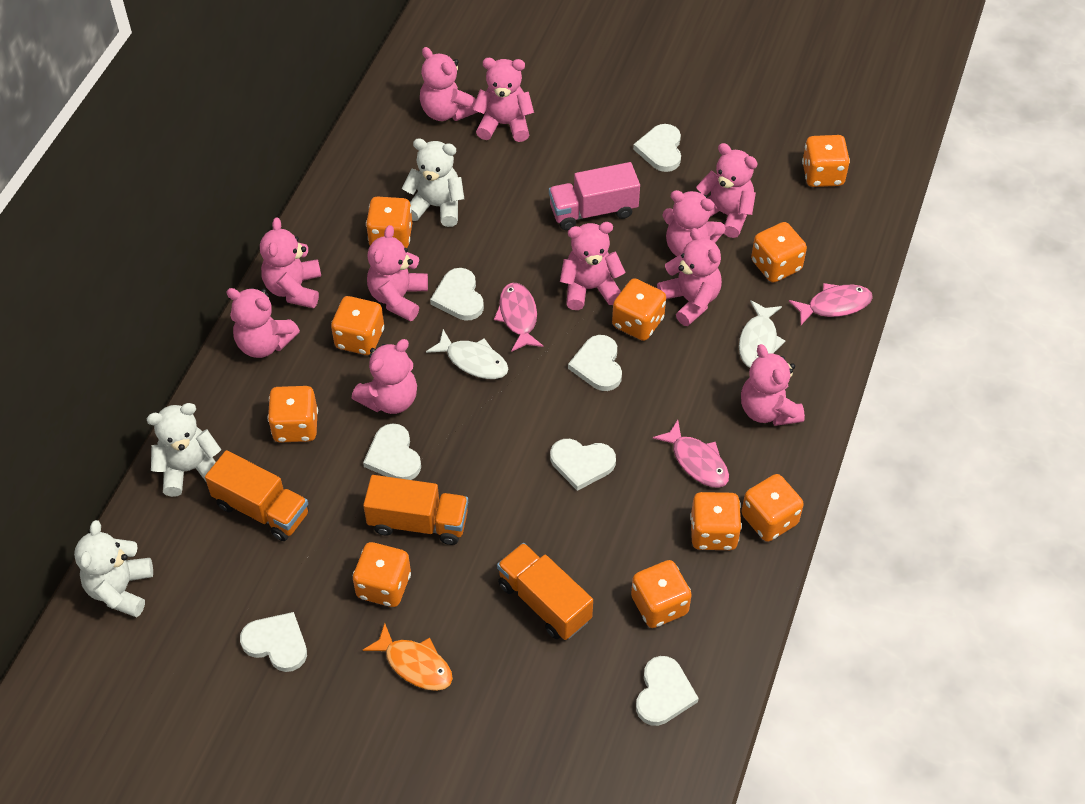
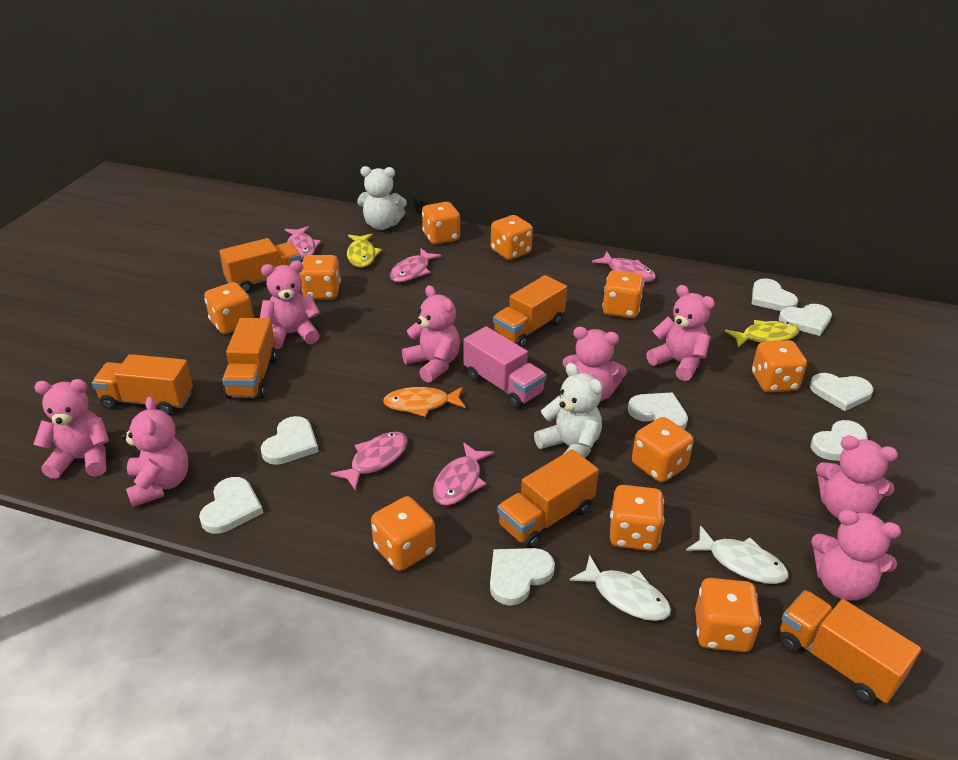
orange truck: 3 -> 6
pink fish: 3 -> 5
pink teddy bear: 11 -> 8
white heart: 7 -> 8
white teddy bear: 3 -> 2
yellow fish: 0 -> 2

